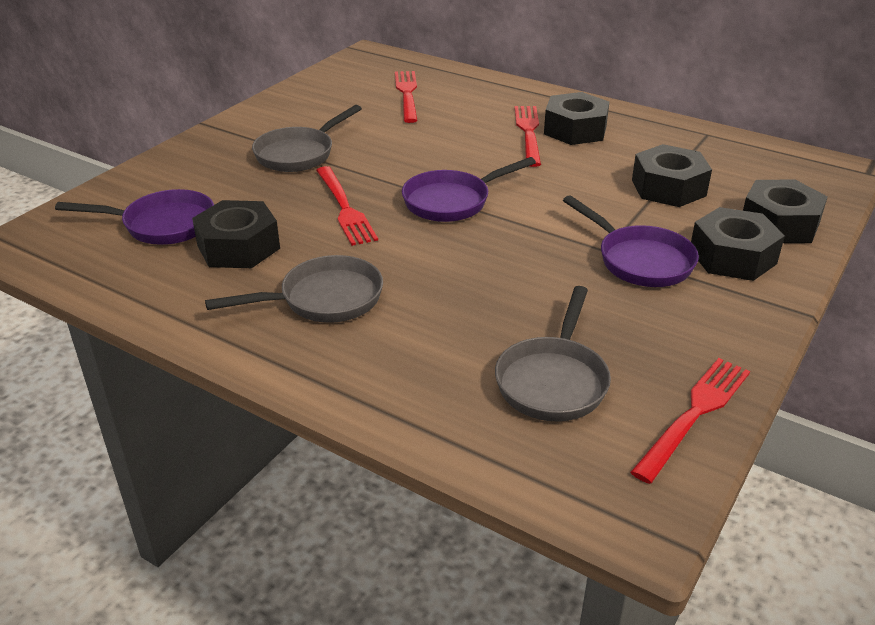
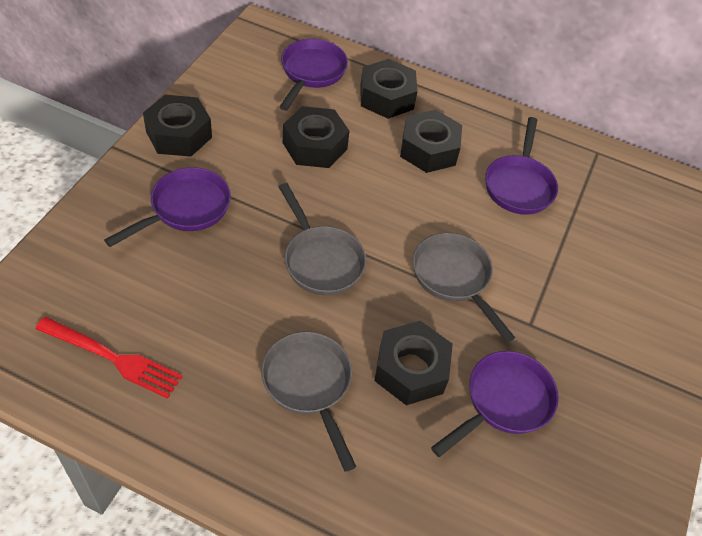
purple pan: 3 -> 4
red fork: 4 -> 1

